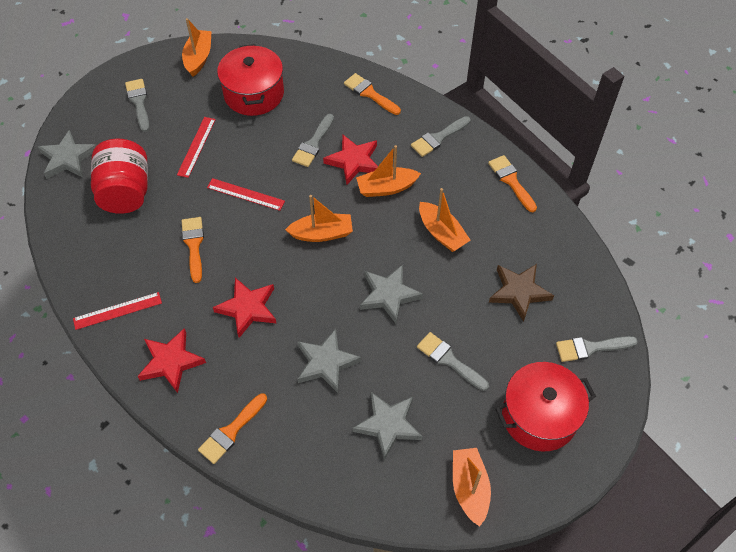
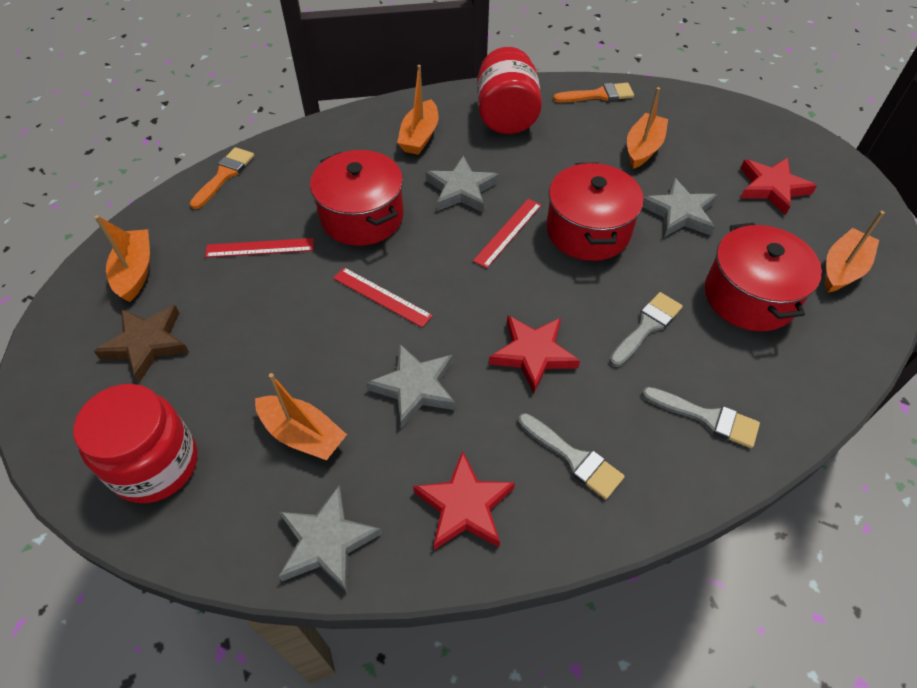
grey brush: 5 -> 3
orange brush: 4 -> 2
red jar: 1 -> 2
red pot: 2 -> 3

